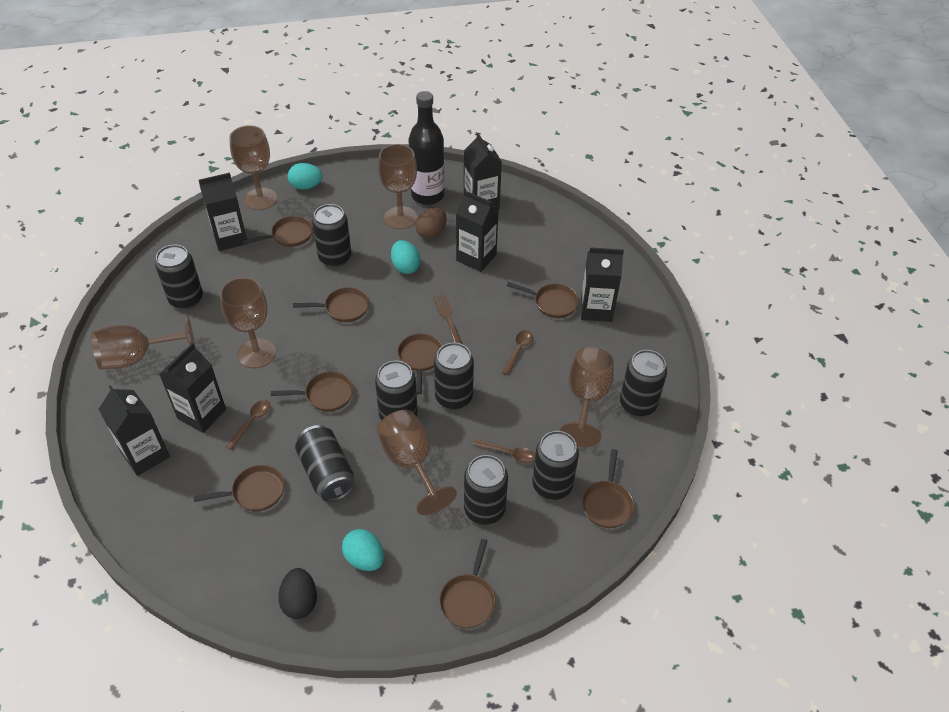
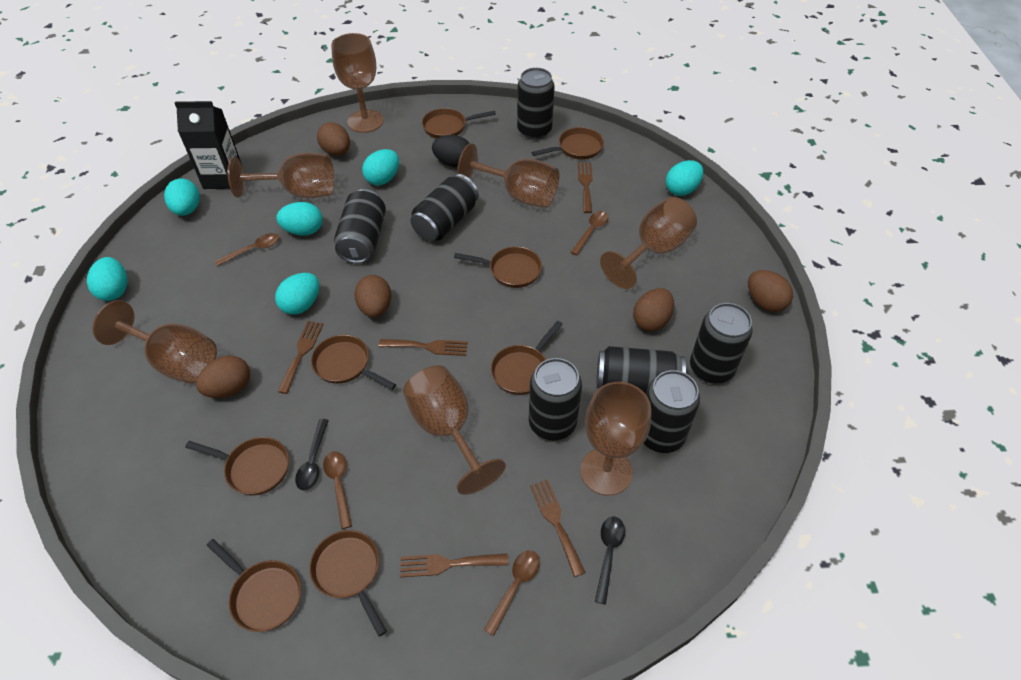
black bottle: 1 -> 0
black can: 8 -> 7
black carton: 6 -> 1
black spoon: 0 -> 2
brown egg: 1 -> 5
brown fork: 1 -> 5
brown goblet: 6 -> 7
brown spoon: 3 -> 4
turquoise egg: 3 -> 6

